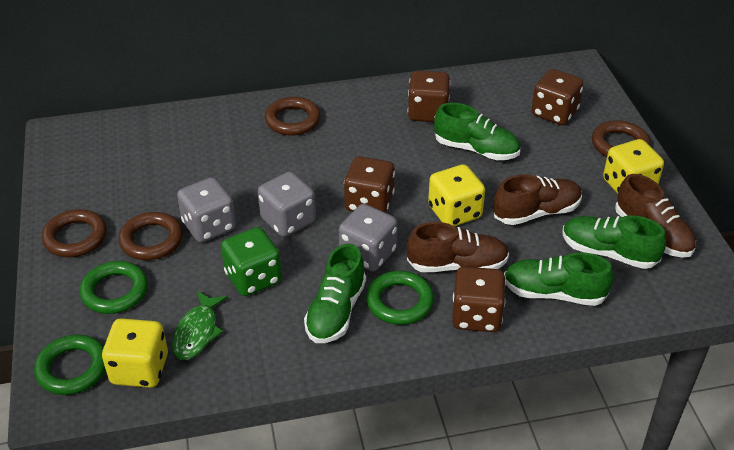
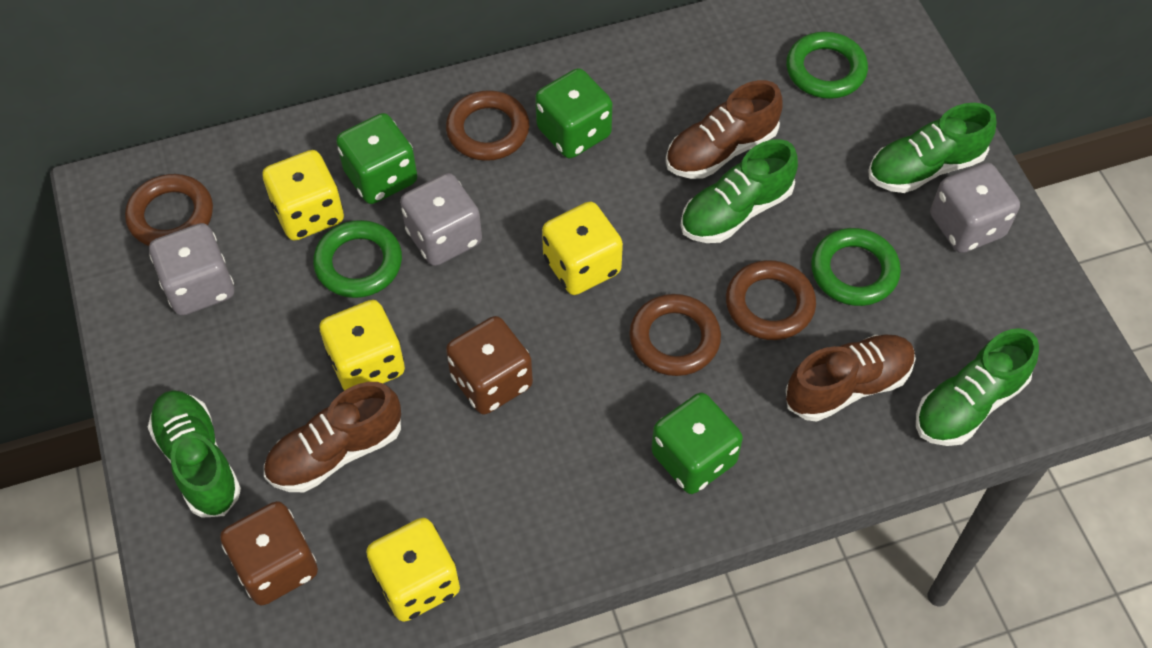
brown dice: 4 -> 2
green dice: 1 -> 3
green fish: 1 -> 0
yellow dice: 3 -> 4

